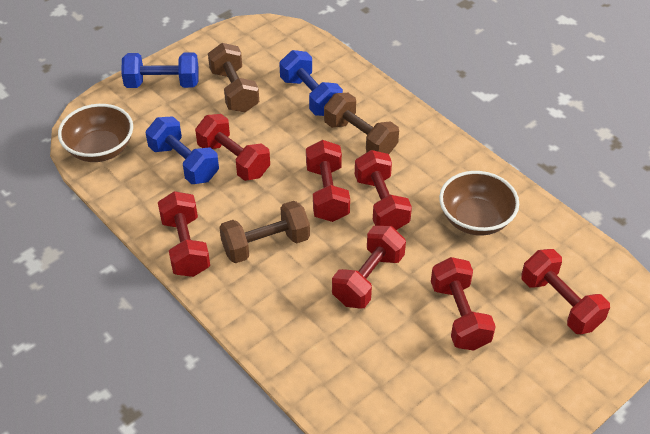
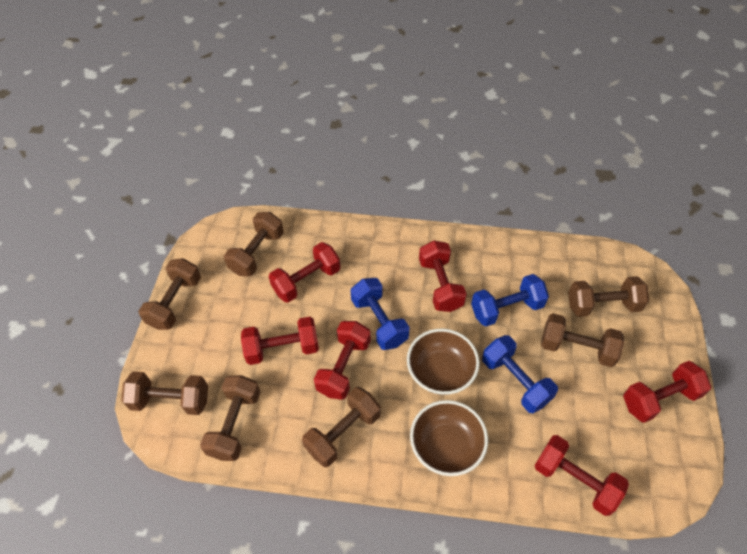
brown dumbbell: 3 -> 7
red dumbbell: 7 -> 6

